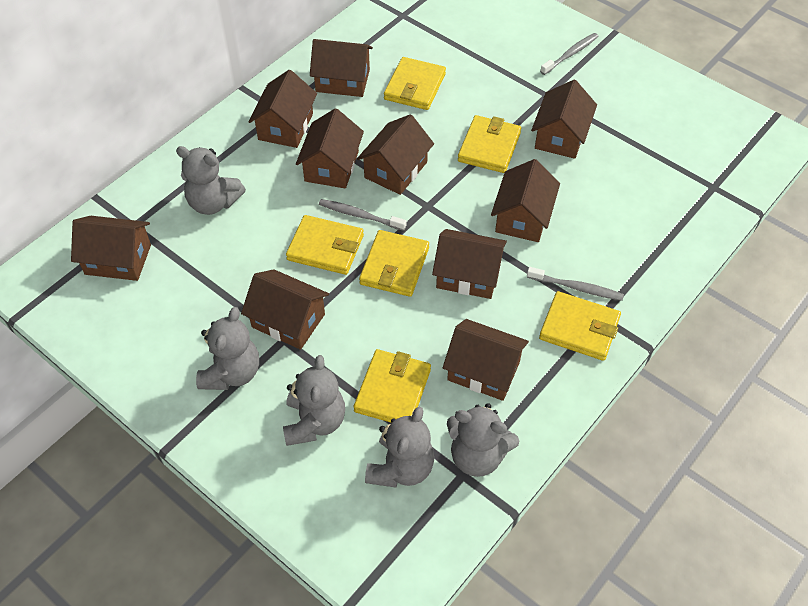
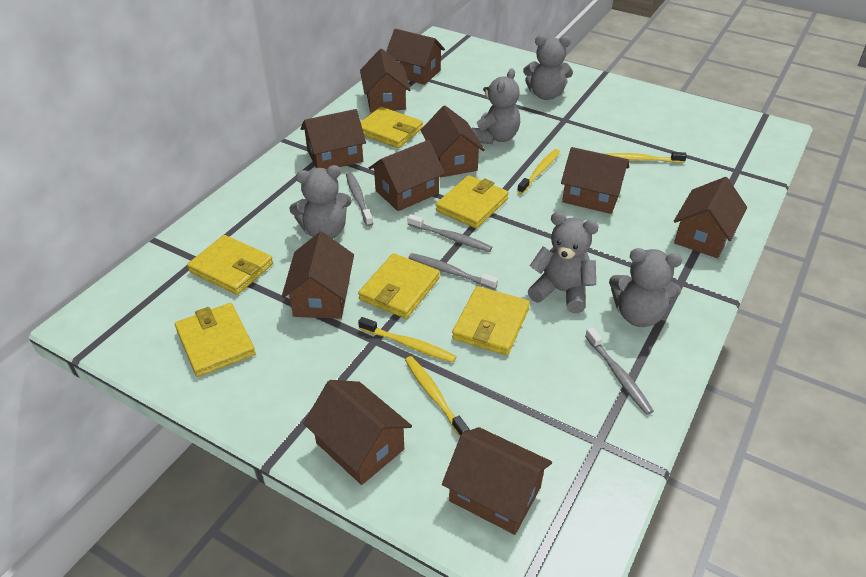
grey toothbrush: 3 -> 4
yellow toothbrush: 0 -> 4

